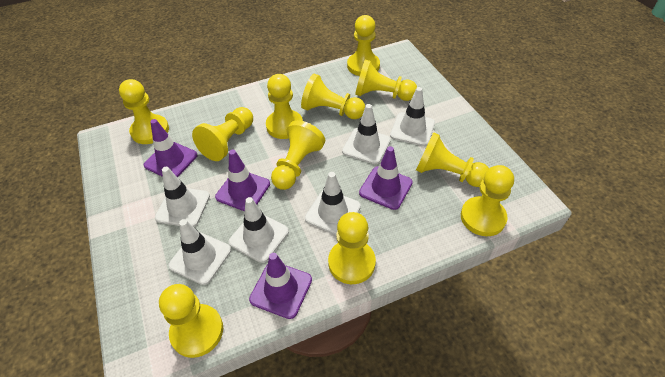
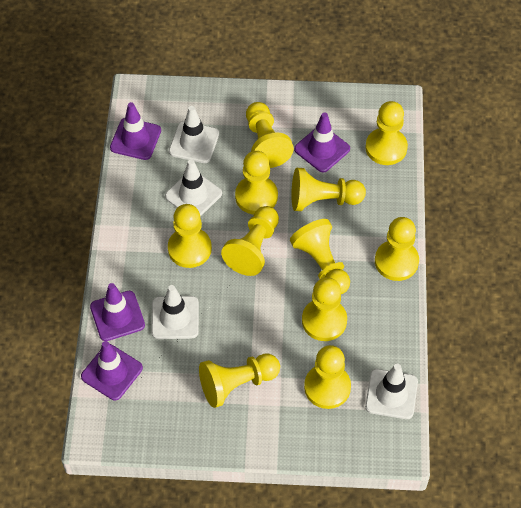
white traffic cone: 6 -> 4

